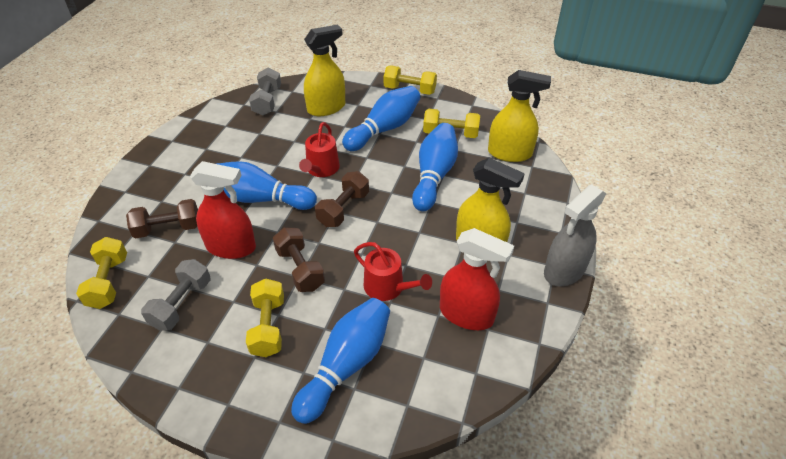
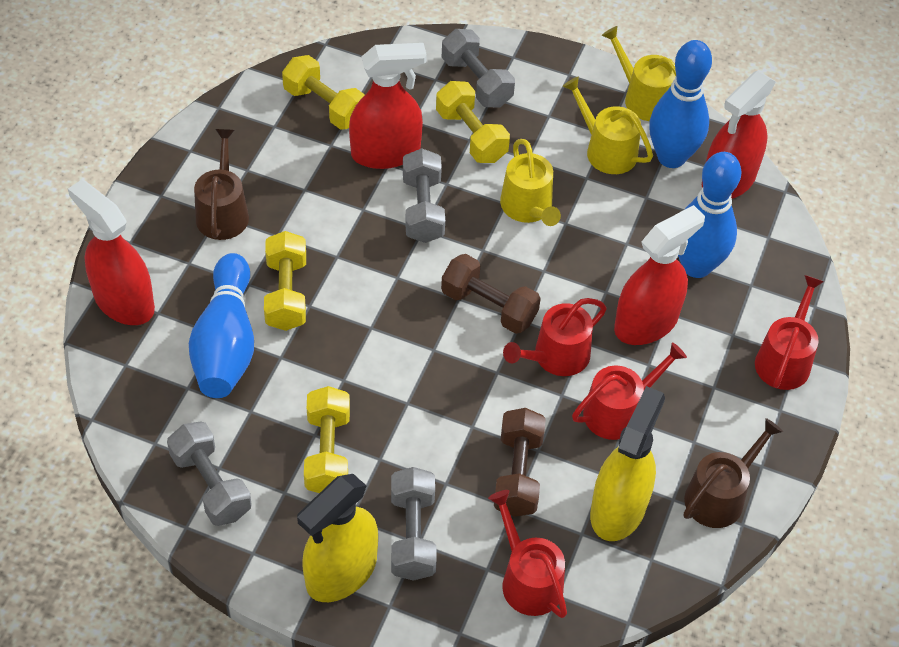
blue bowling pin: 4 -> 3
brown dumbbell: 3 -> 2
brown watering can: 0 -> 2
grey dumbbell: 2 -> 4
grey spray bottle: 1 -> 0
red spray bottle: 2 -> 4
red watering can: 2 -> 4
yellow spray bottle: 3 -> 2
yellow watering can: 0 -> 3

